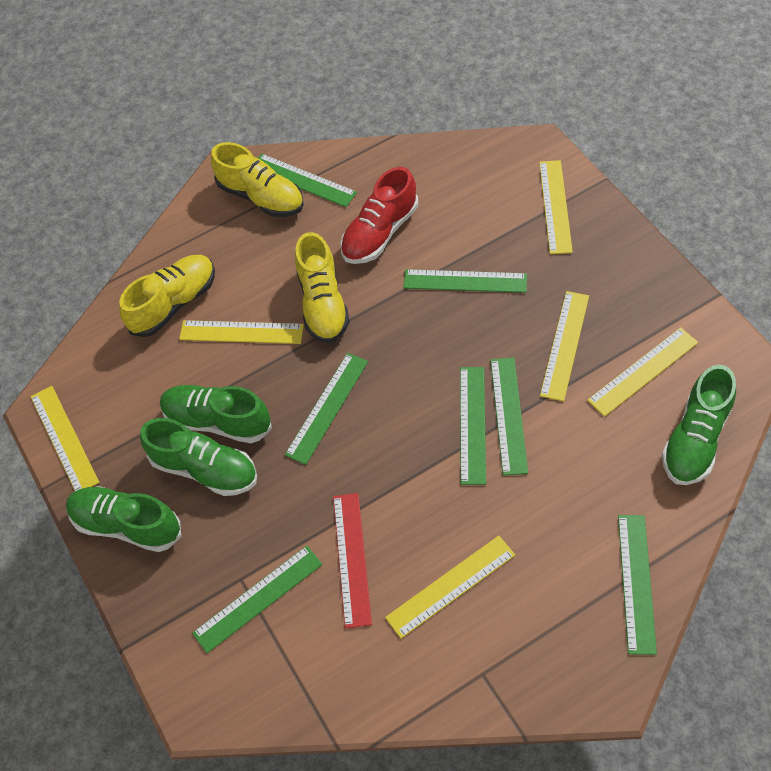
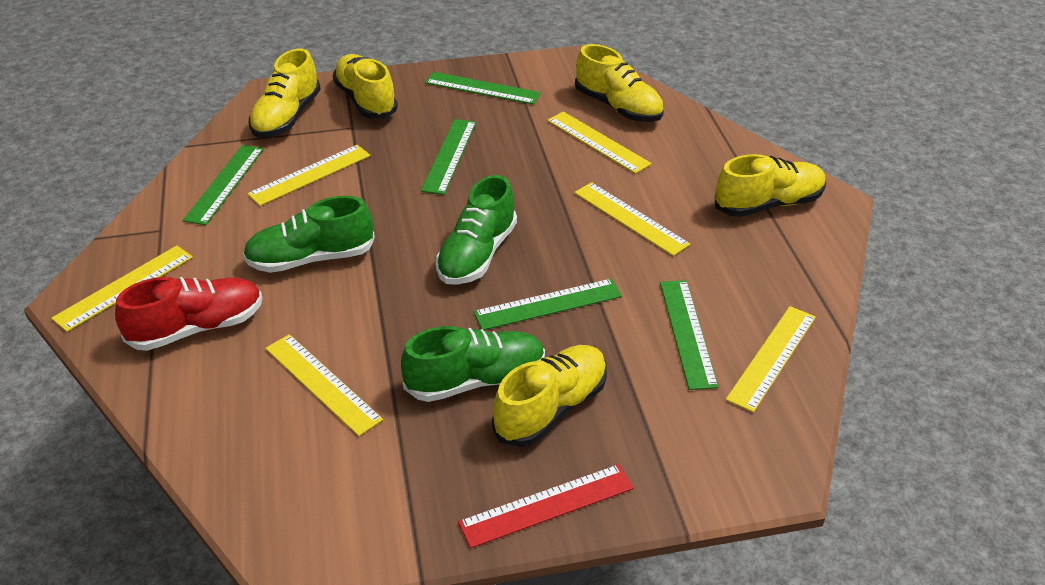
green ruler: 7 -> 5
green shoe: 4 -> 3
yellow shoe: 3 -> 5

